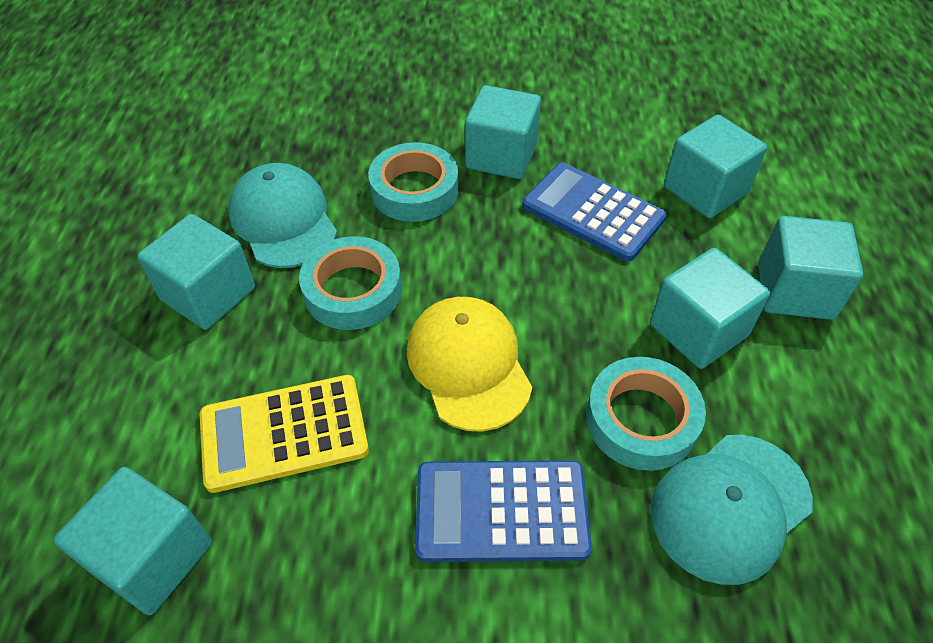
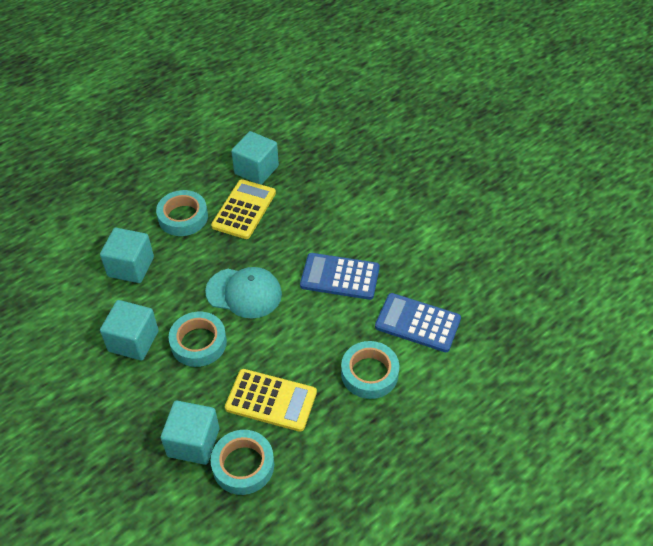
turquoise cap: 2 -> 1
turquoise cube: 6 -> 4
turquoise tape: 3 -> 4
yellow calculator: 1 -> 2
yellow cap: 1 -> 0

